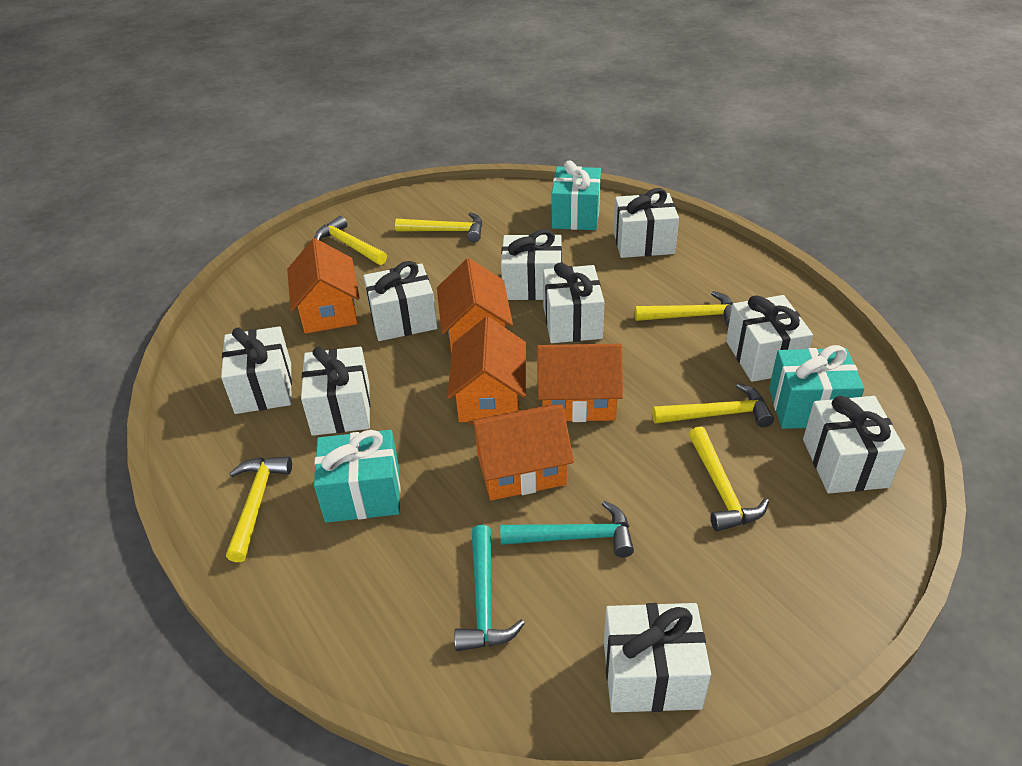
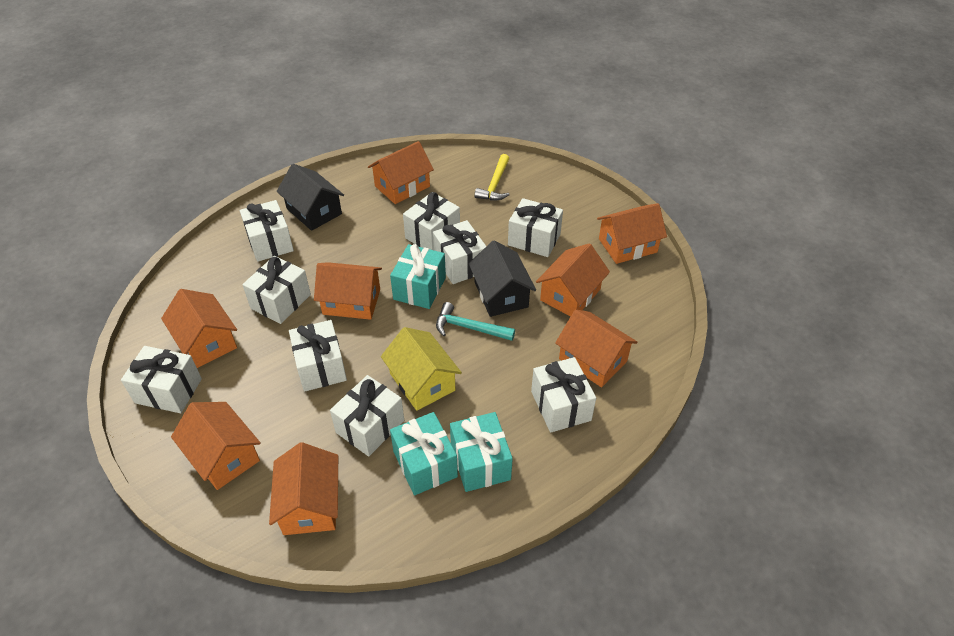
black house: 0 -> 2
orange house: 5 -> 8
turquoise hammer: 2 -> 1
yellow hammer: 6 -> 1
yellow house: 0 -> 1

